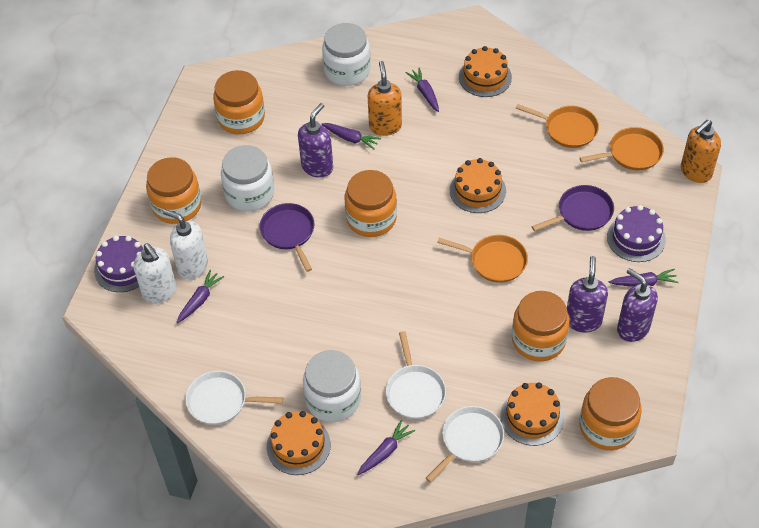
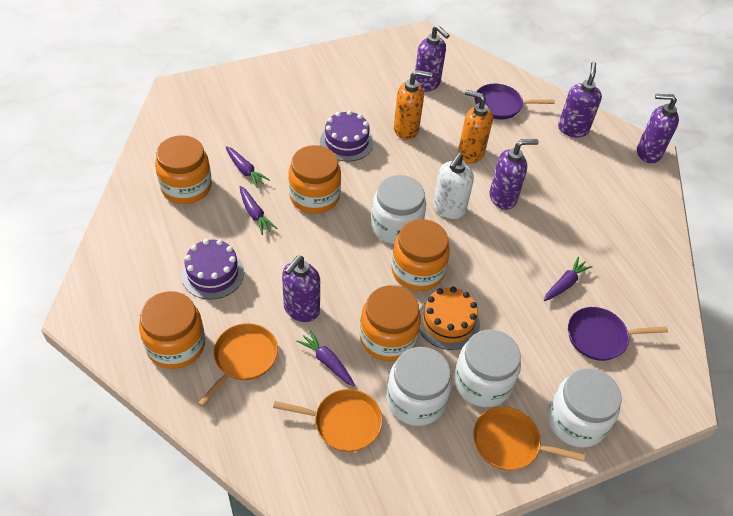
orange cake: 4 -> 1
purple carrot: 5 -> 4
purple soap dispenser: 3 -> 5
white jar: 3 -> 4
white pan: 3 -> 0
white soap dispenser: 2 -> 1

